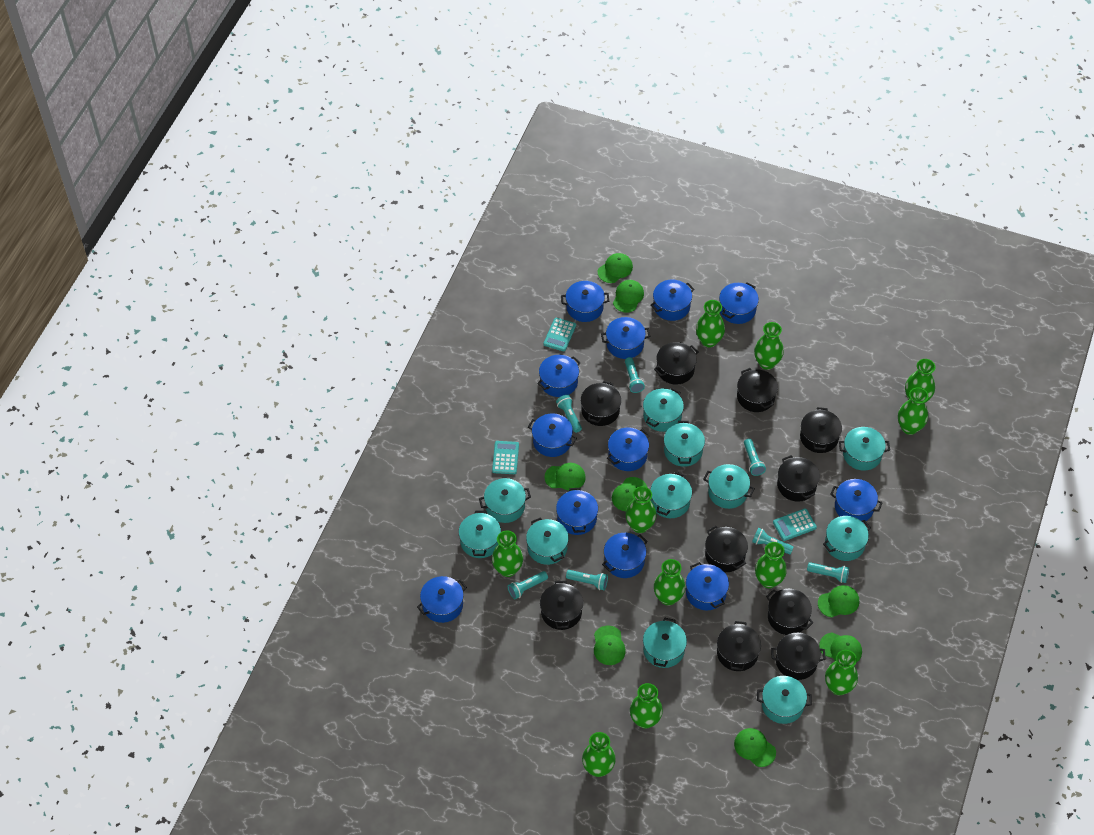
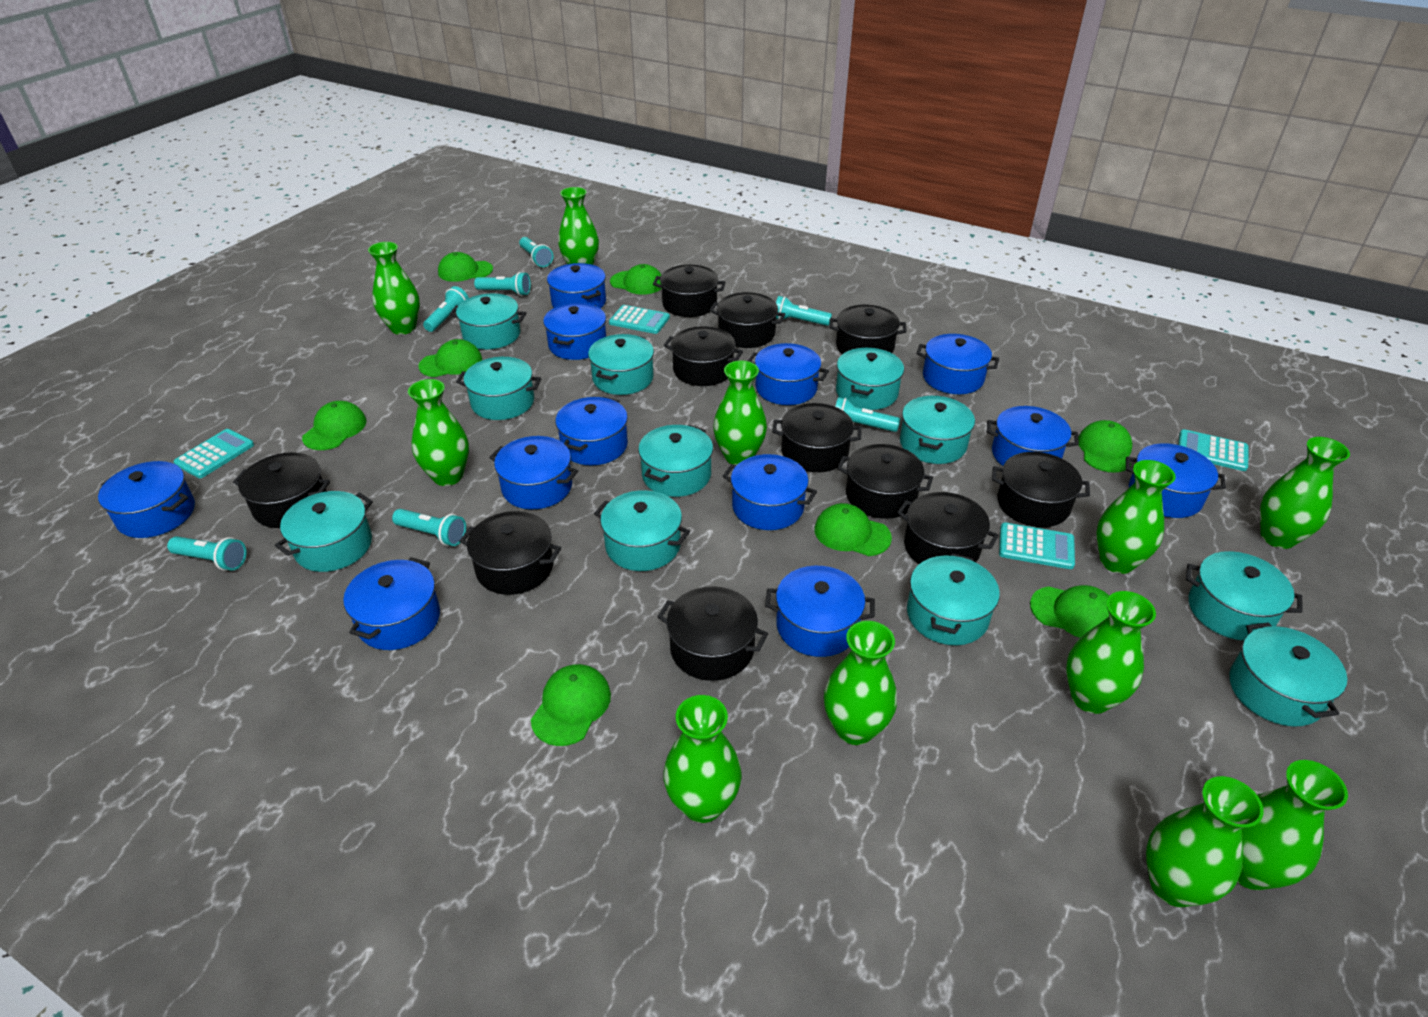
black pot: 10 -> 11
turquoise calculator: 3 -> 4

